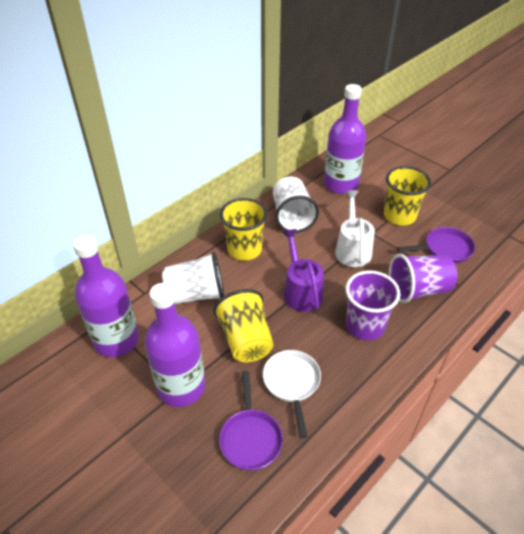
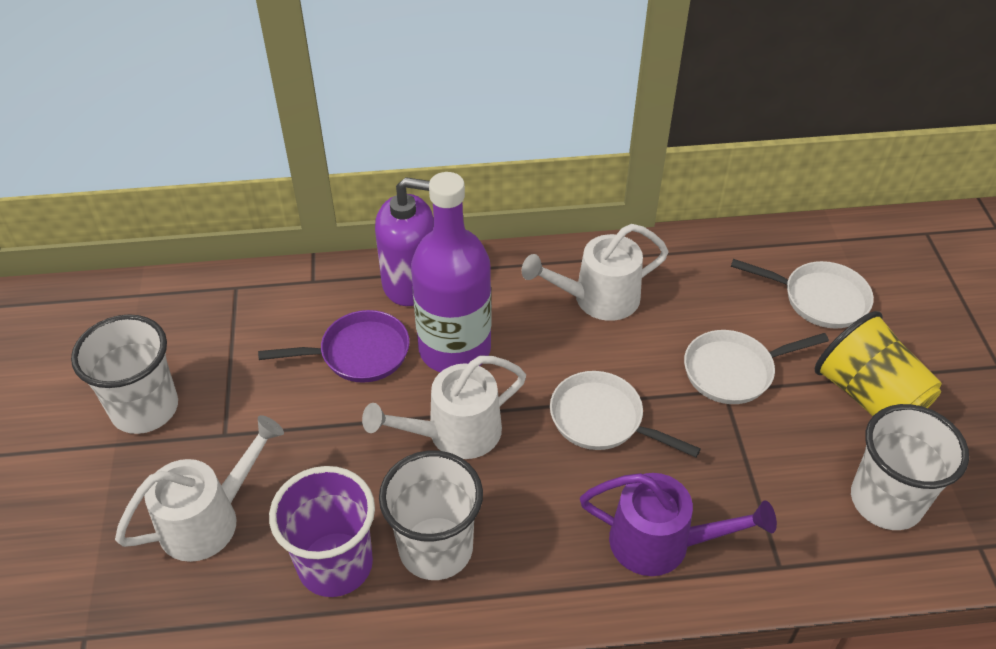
purple bottle: 3 -> 1
purple cup: 2 -> 1
purple pan: 2 -> 1
purple soap dispenser: 0 -> 1
white cup: 2 -> 3
white pan: 1 -> 3
white watering can: 1 -> 3
yellow cup: 3 -> 1

